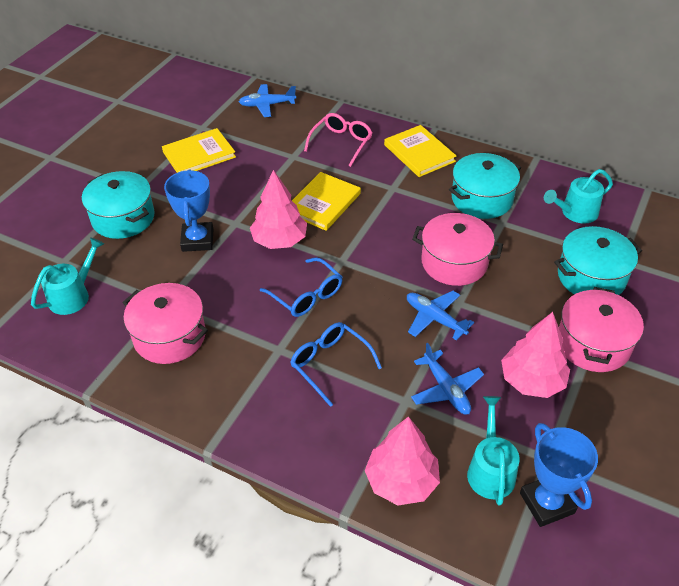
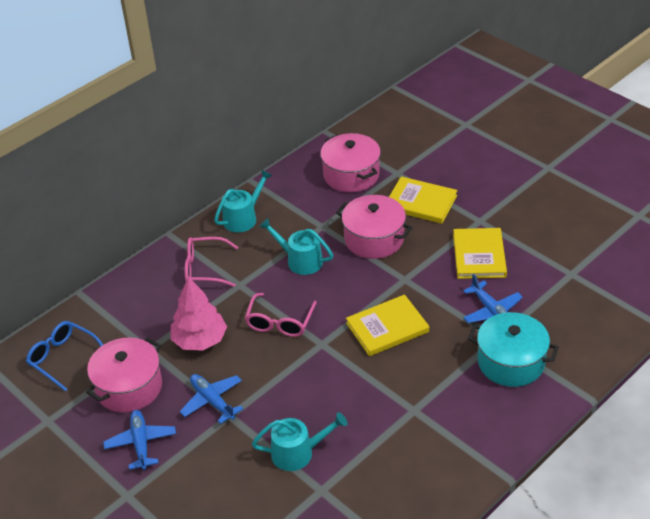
blue glasses: 2 -> 1
blue trophy: 2 -> 0
pink glasses: 1 -> 2
pink tree: 3 -> 1
turquoise pot: 3 -> 1

